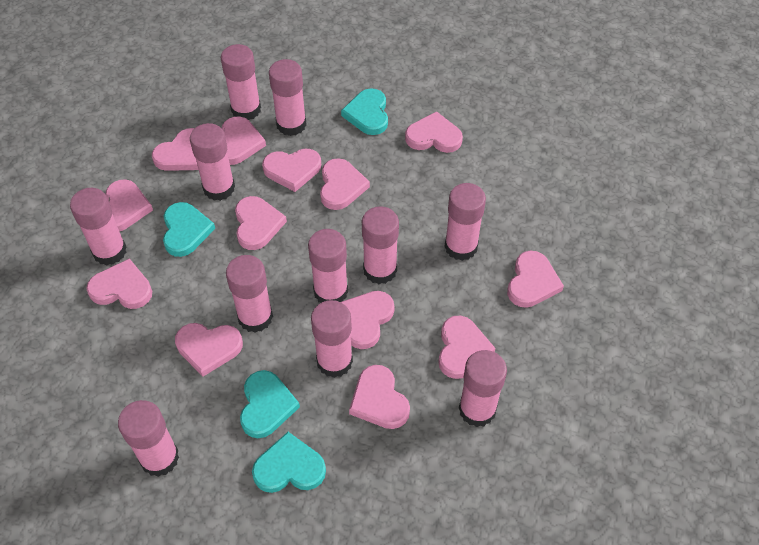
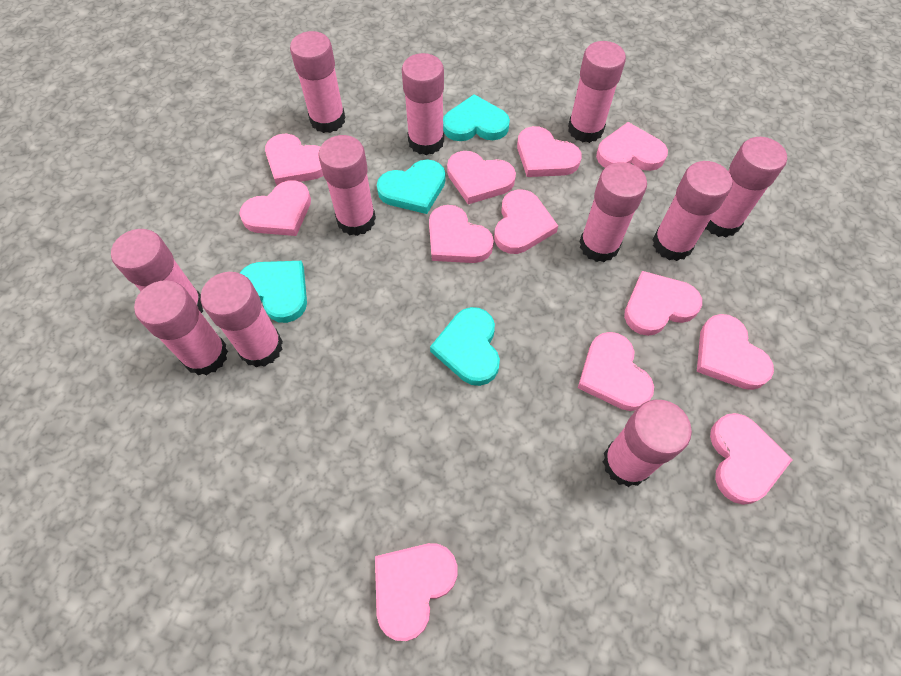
pink heart: 13 -> 12

